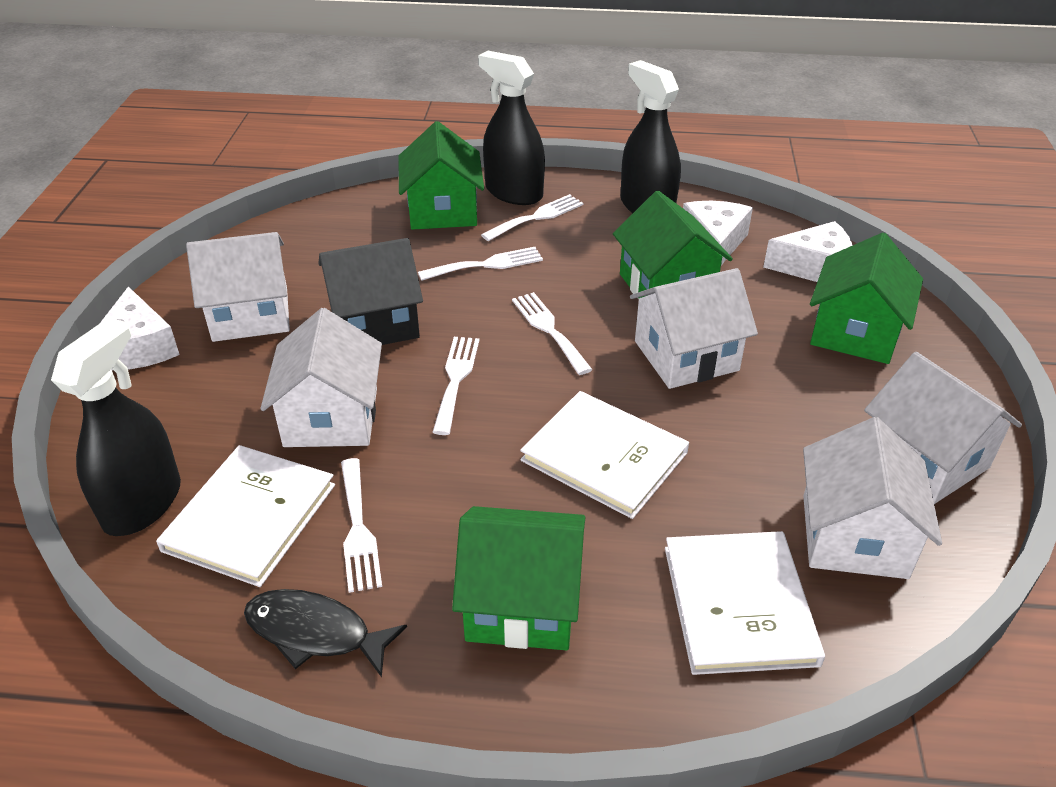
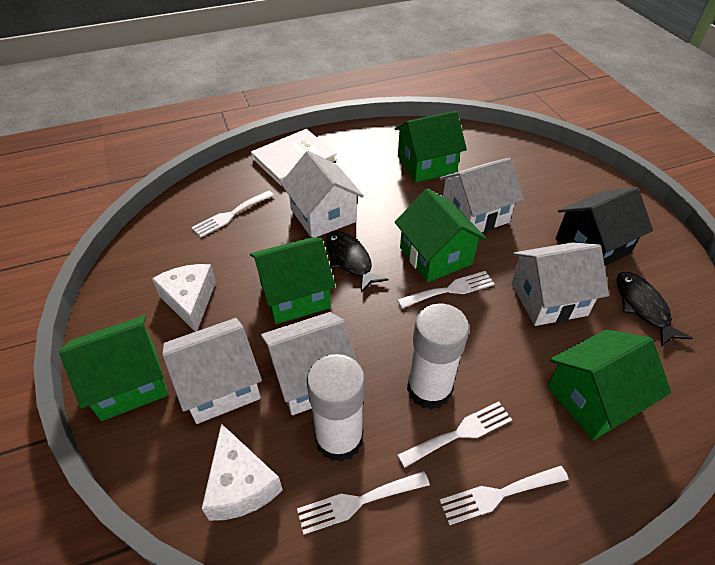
black fish: 1 -> 2
black spray bottle: 3 -> 0
green house: 4 -> 5
white book: 3 -> 1
white cheese: 3 -> 2
white glue stick: 0 -> 2

